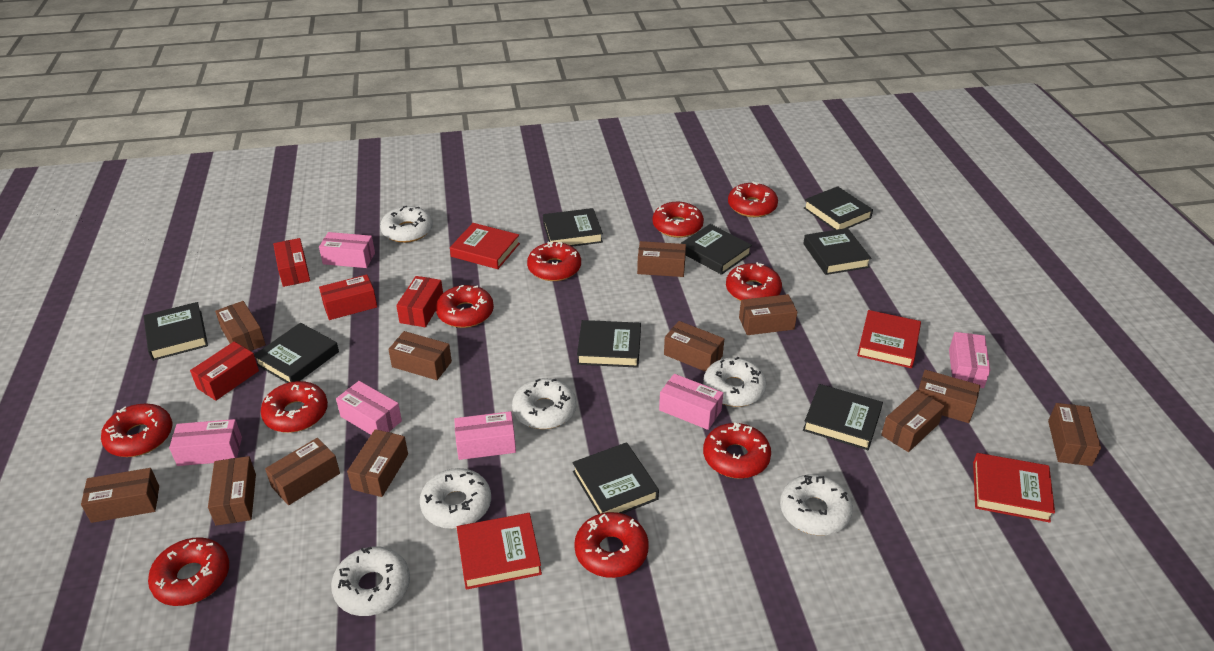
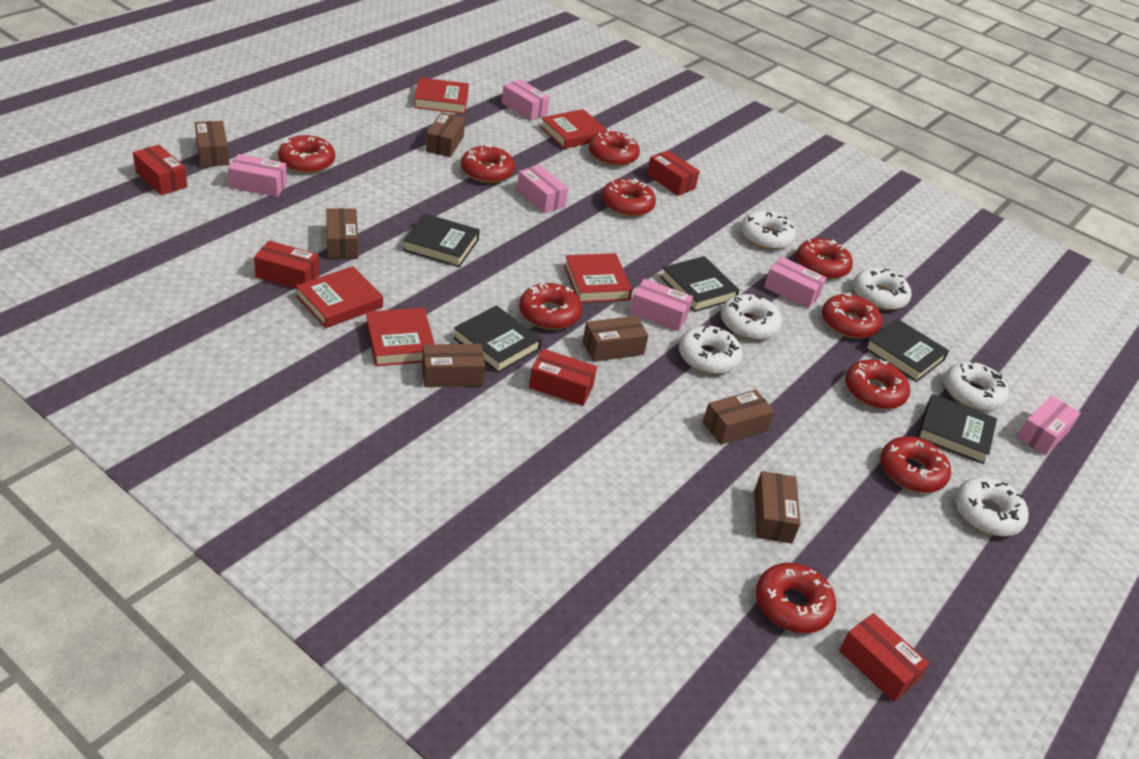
black book: 9 -> 5
brown box: 12 -> 7
red book: 4 -> 5
red box: 4 -> 5

